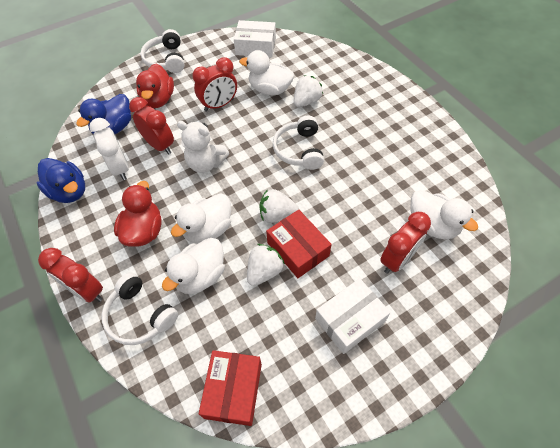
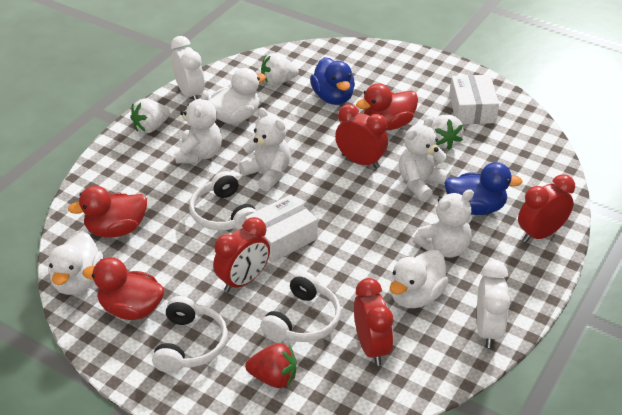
red box: 2 -> 0
red duck: 2 -> 3
red strawberry: 0 -> 1
white clock: 1 -> 2
white duck: 4 -> 3
white teddy bear: 1 -> 4

